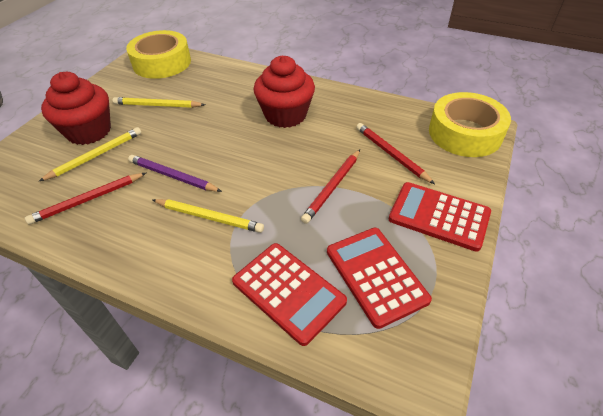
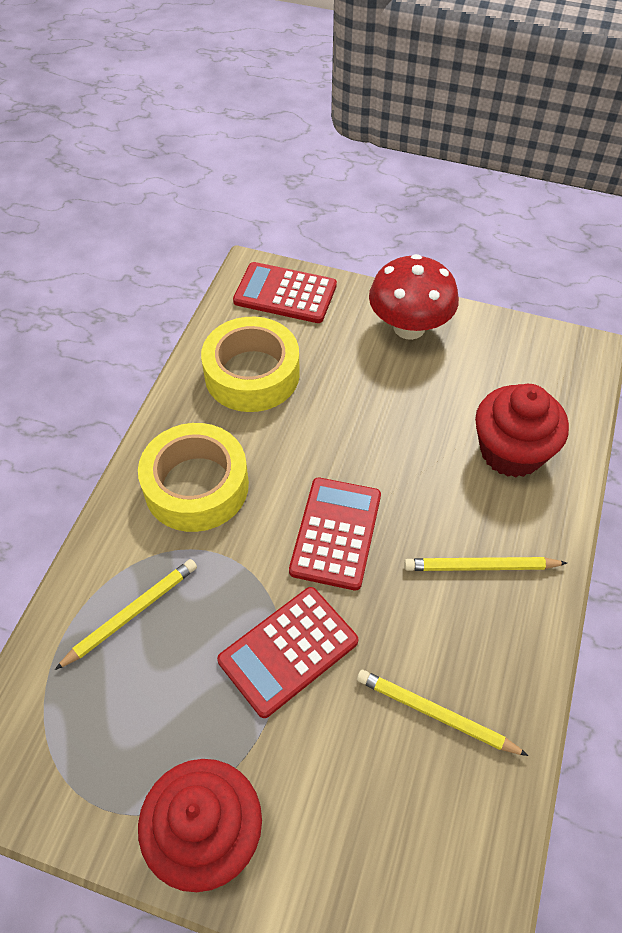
purple pencil: 1 -> 0
red mushroom: 0 -> 1
red pencil: 3 -> 0

